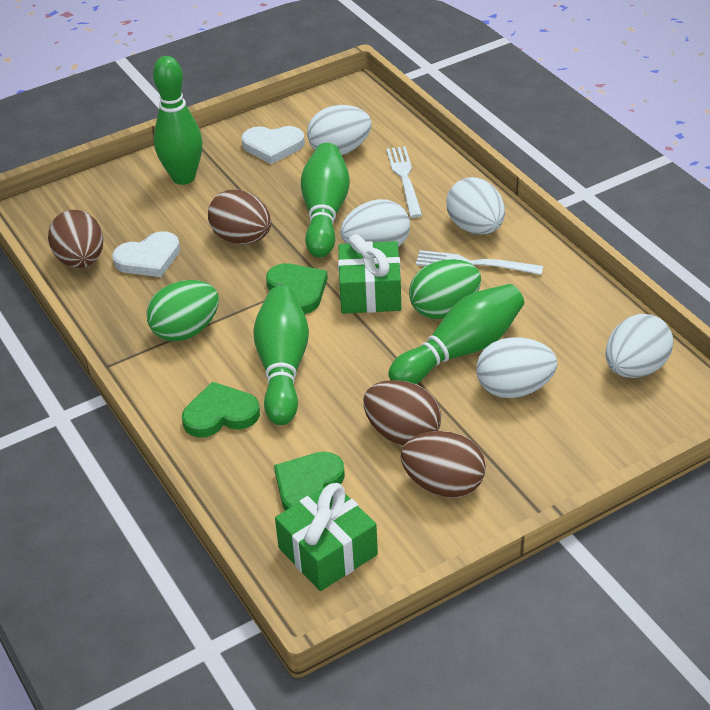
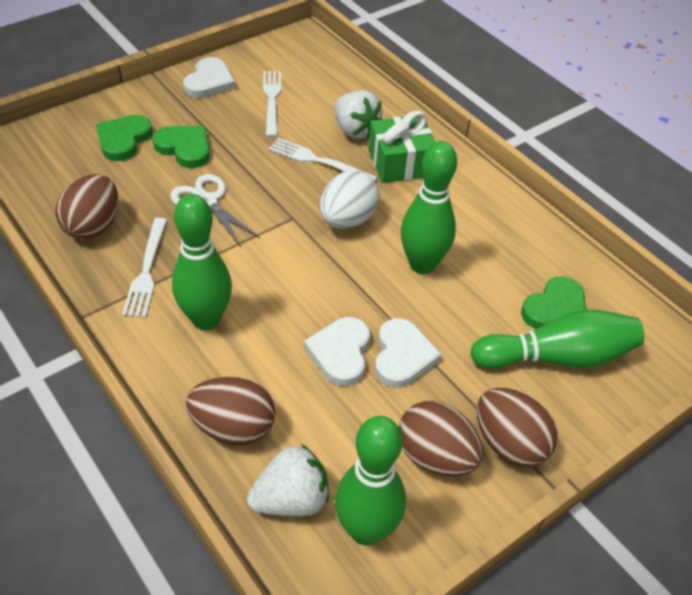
green egg: 2 -> 0
green gift: 2 -> 1
white egg: 5 -> 1
white fork: 2 -> 3
white heart: 2 -> 3
white scissors: 0 -> 1
white strawberry: 0 -> 2

